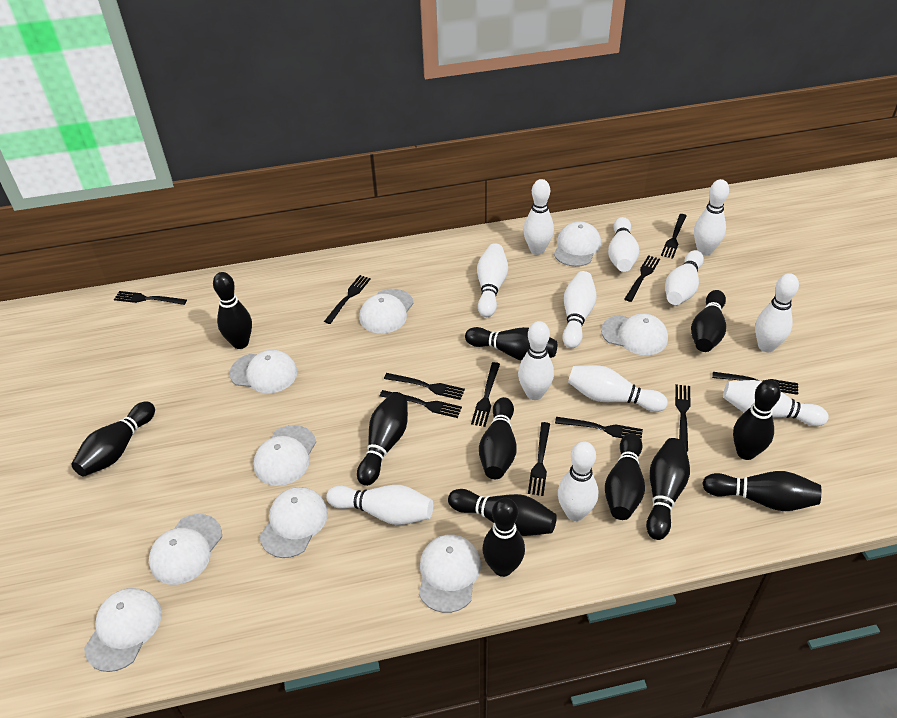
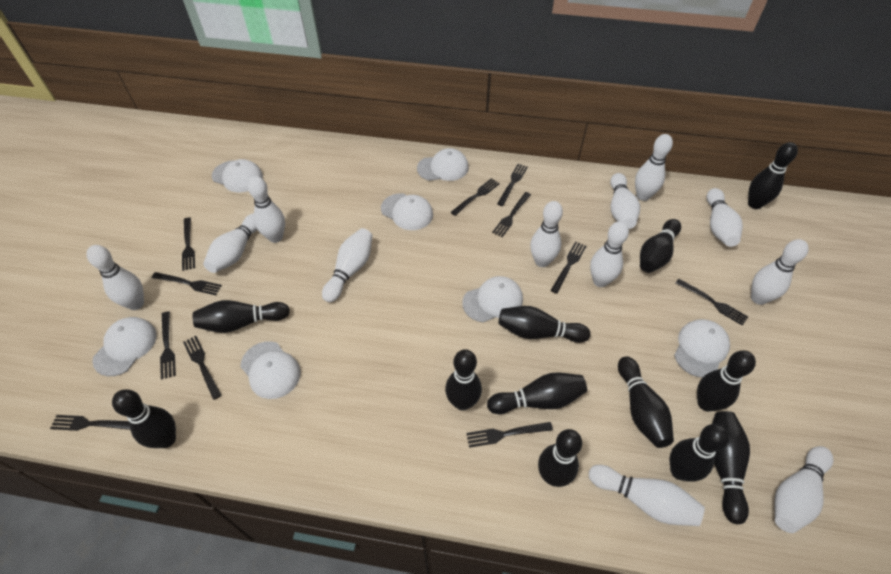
white cap: 9 -> 7

